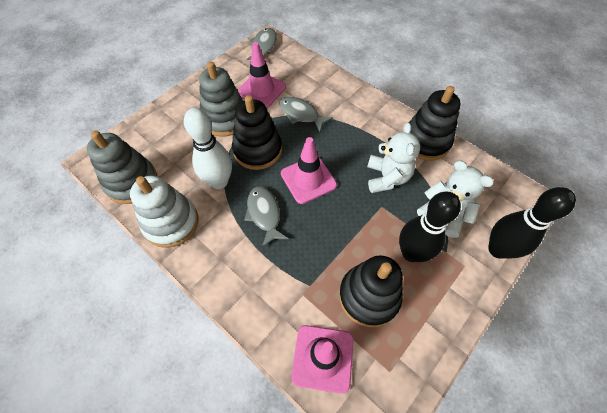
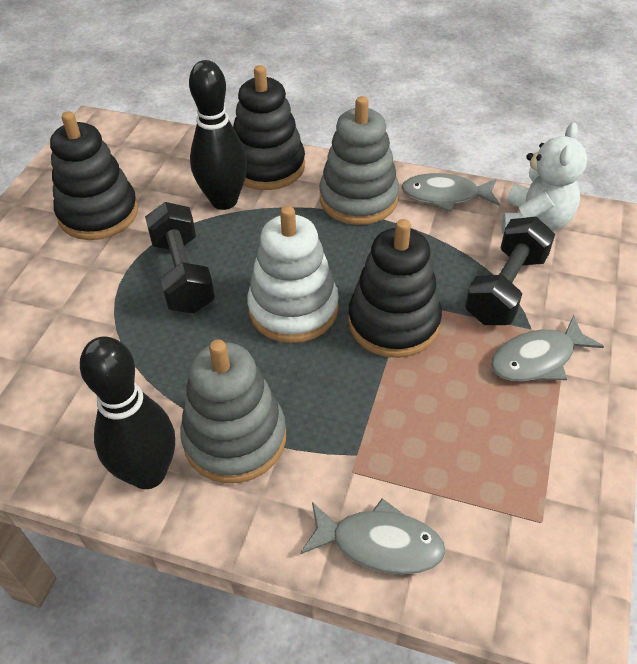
black dumbbell: 0 -> 2
pink traffic cone: 3 -> 0
white bowling pin: 1 -> 0
white teddy bear: 2 -> 1

